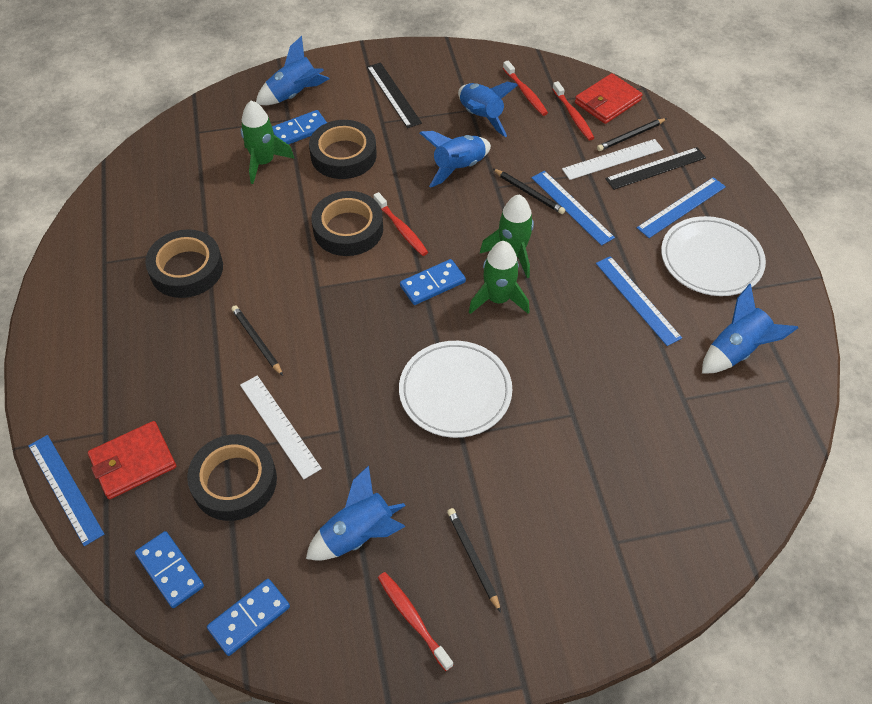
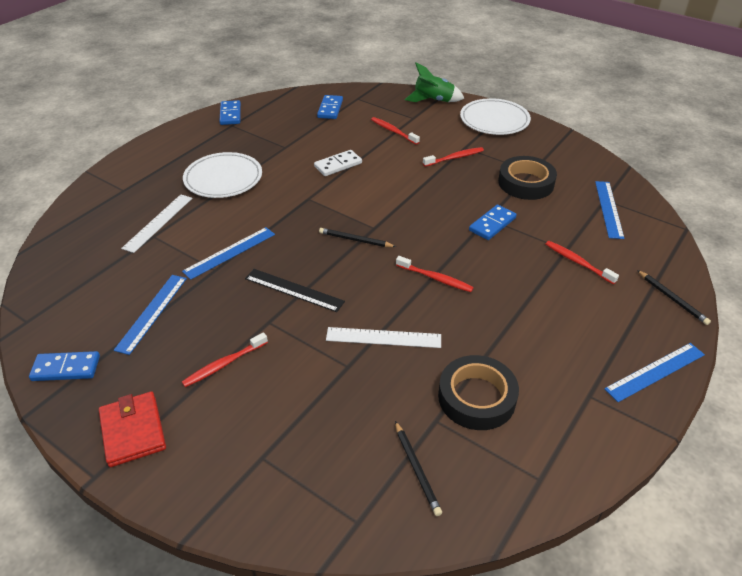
black pencil: 4 -> 3
black ruler: 2 -> 1
black tape: 4 -> 2
blue rocket: 5 -> 0
green rocket: 3 -> 1
red toothbrush: 4 -> 5
red wallet: 2 -> 1
white domino: 0 -> 1

